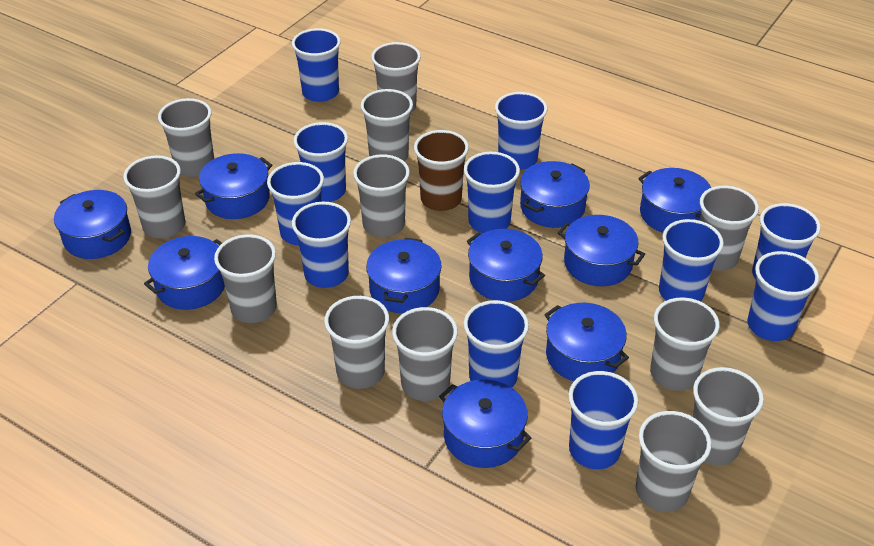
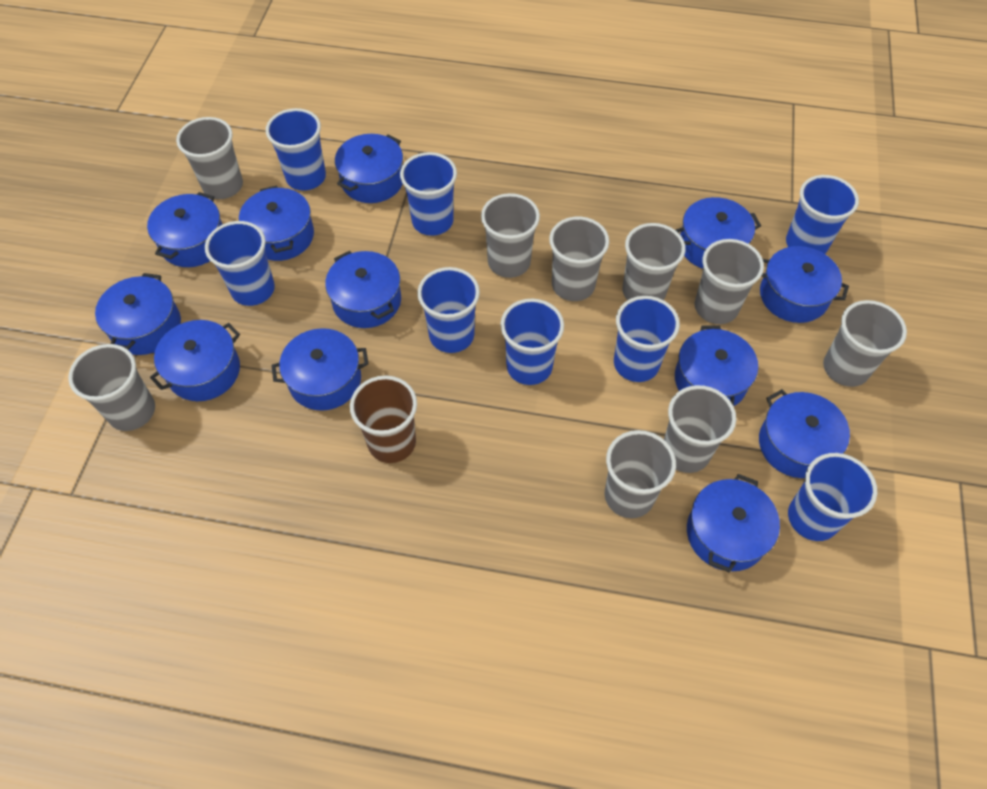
blue cup: 11 -> 8
blue pot: 10 -> 12
grey cup: 12 -> 9

